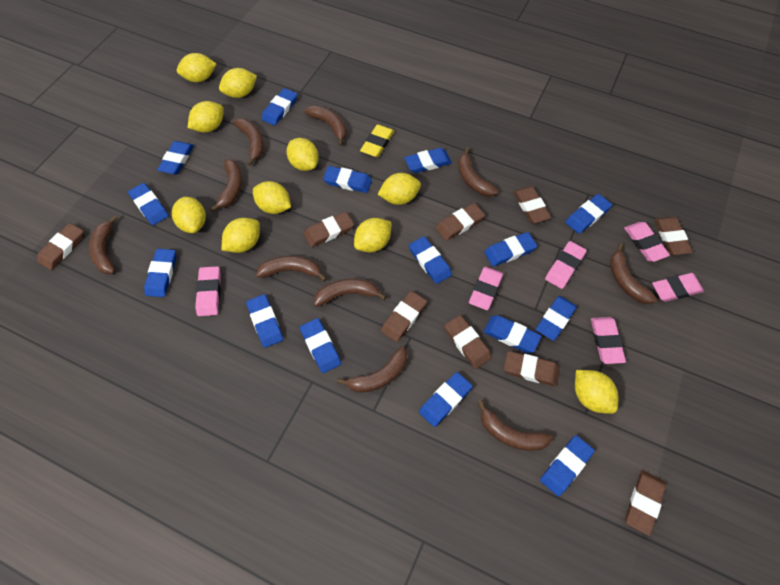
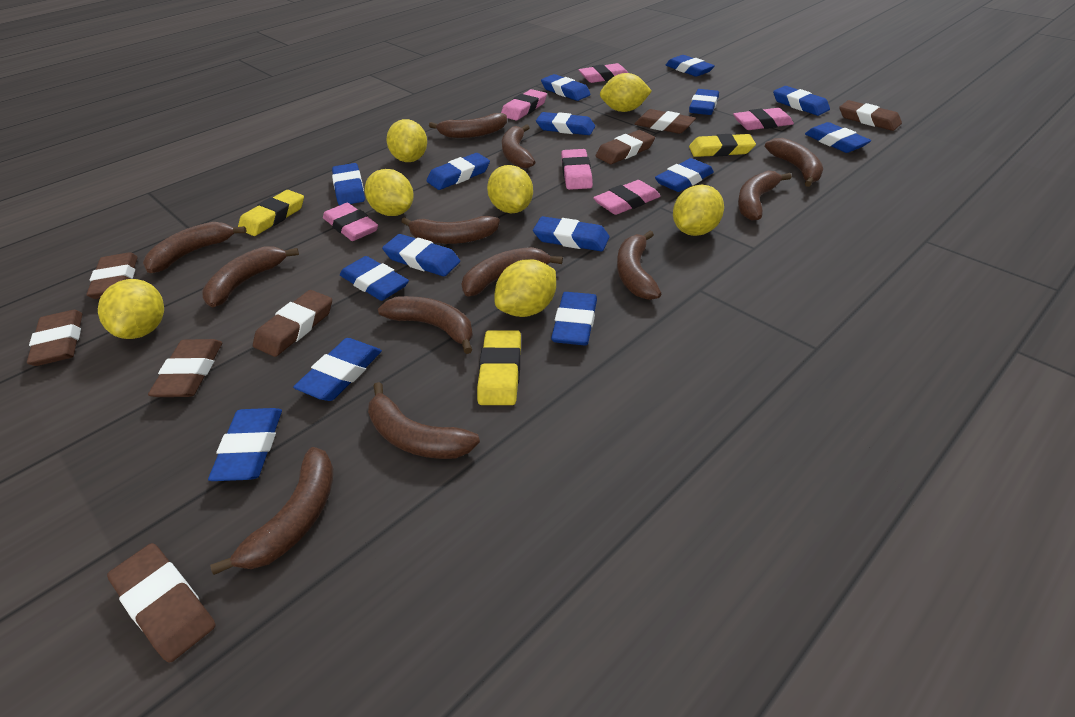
brown banana: 10 -> 12
brown eraser: 9 -> 8
yellow eraser: 1 -> 3
yellow lemon: 10 -> 7

